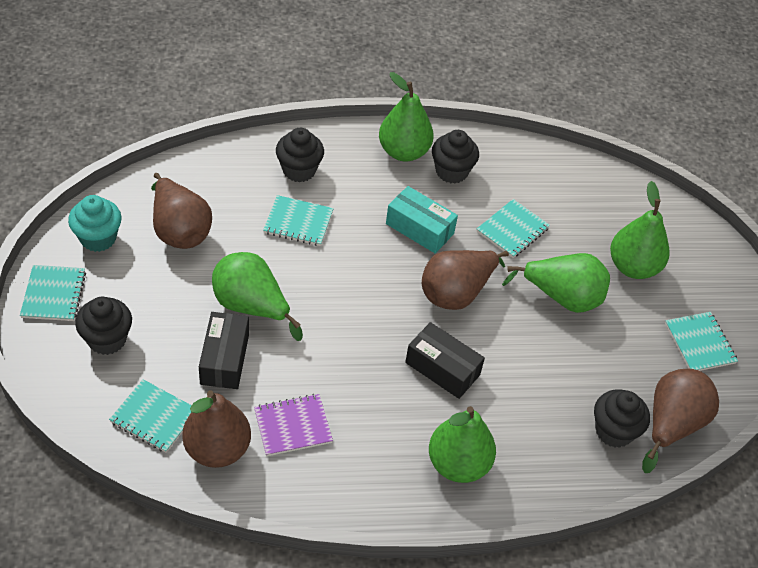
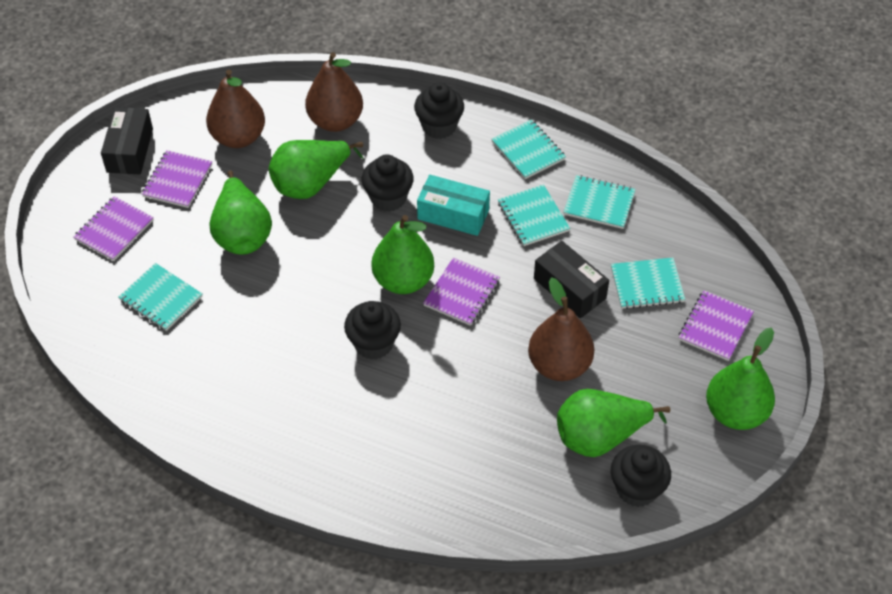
brown pear: 4 -> 3
purple notebook: 1 -> 4
turquoise cupcake: 1 -> 0

